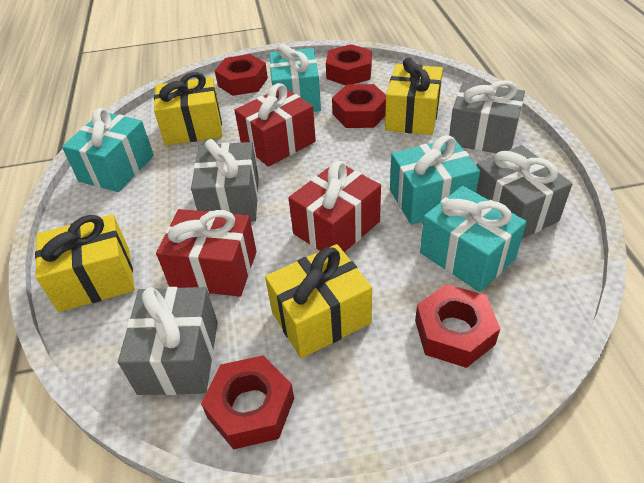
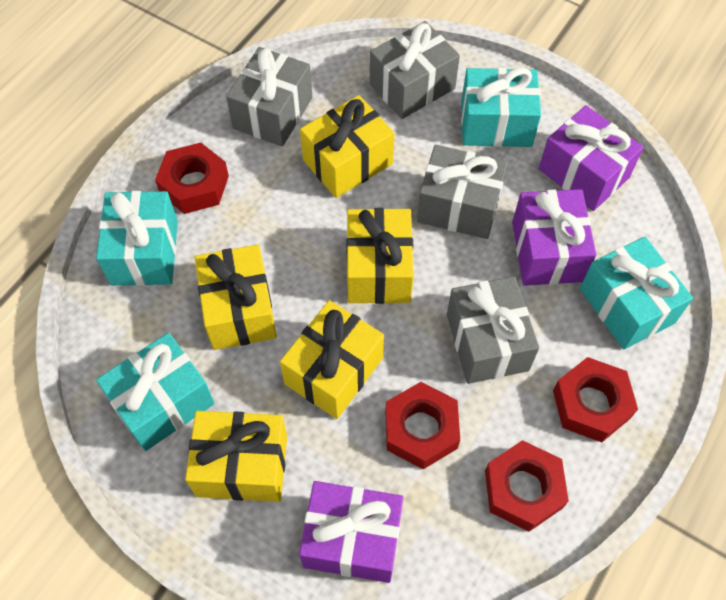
purple gift: 0 -> 3
red gift: 3 -> 0
red nut: 5 -> 4
yellow gift: 4 -> 5

